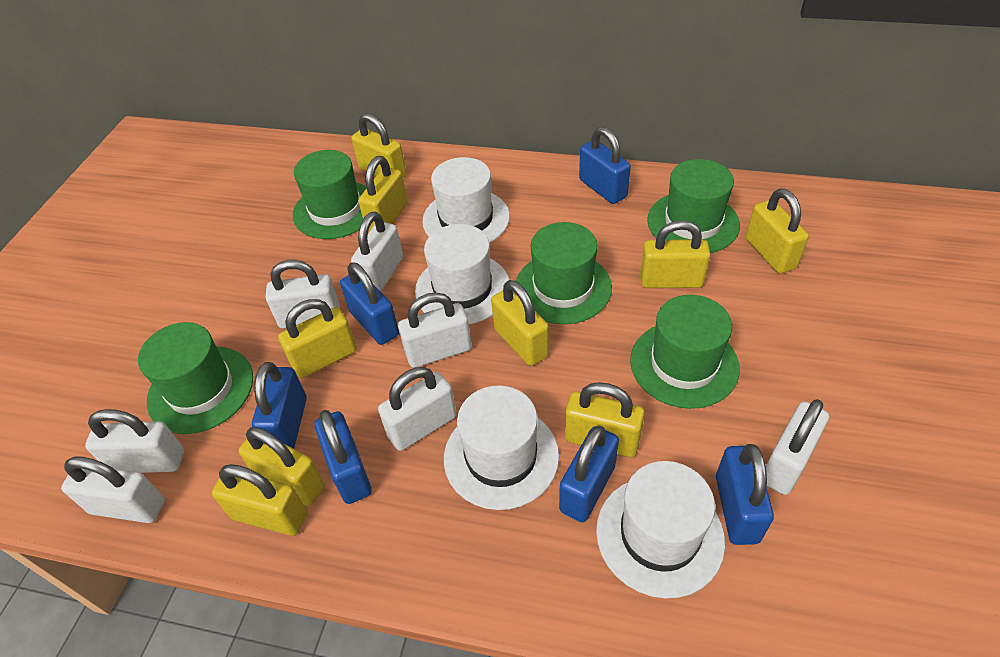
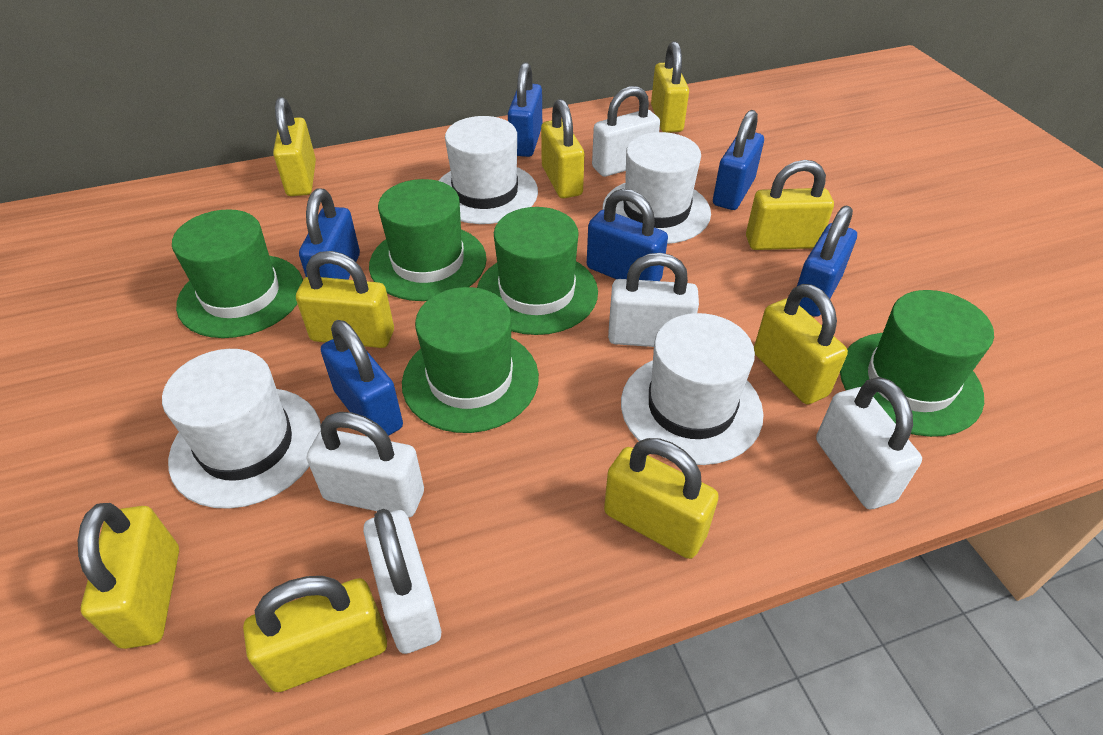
white padlock: 7 -> 5

